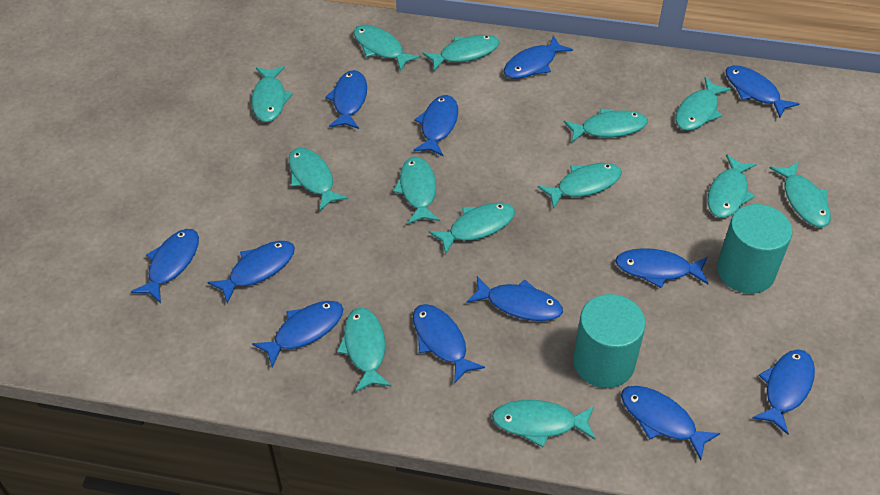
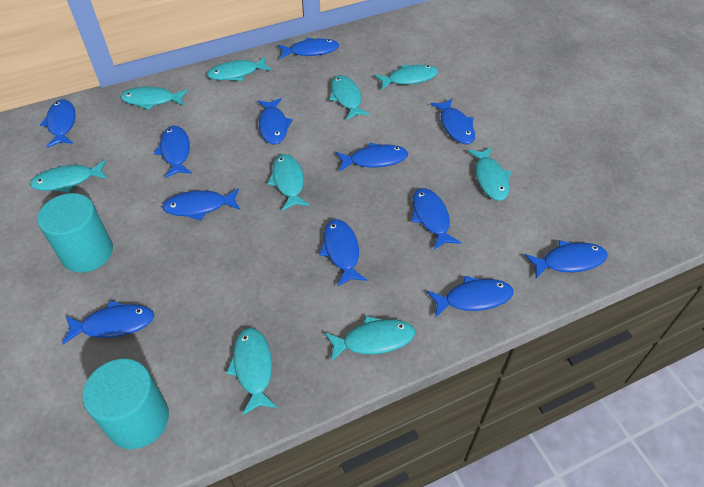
turquoise fish: 13 -> 9

